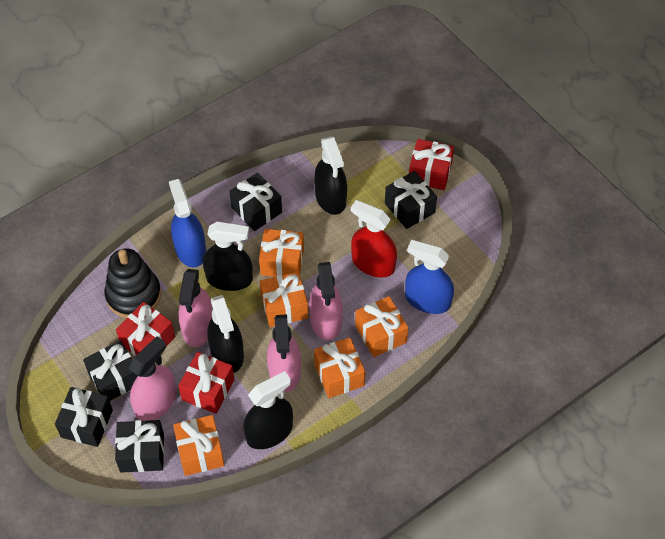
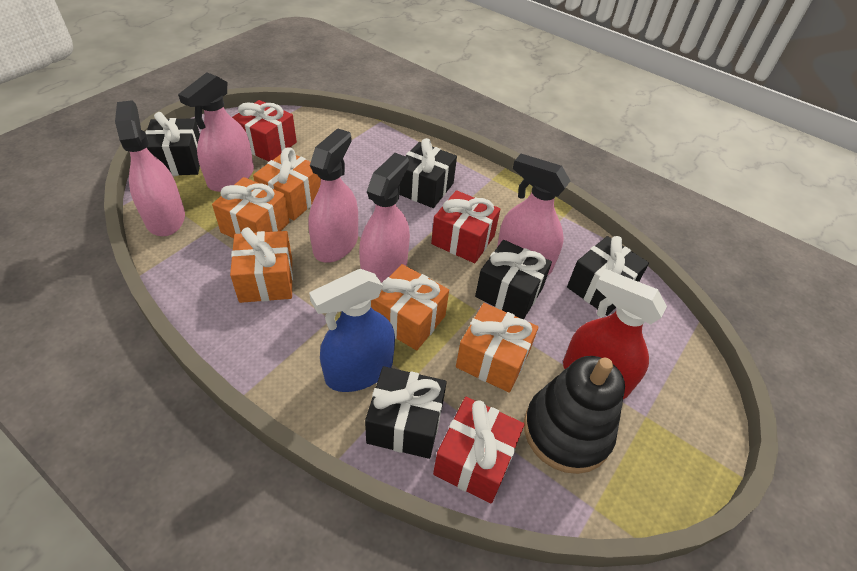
black spray bottle: 4 -> 0
blue spray bottle: 2 -> 1
pink spray bottle: 4 -> 5

